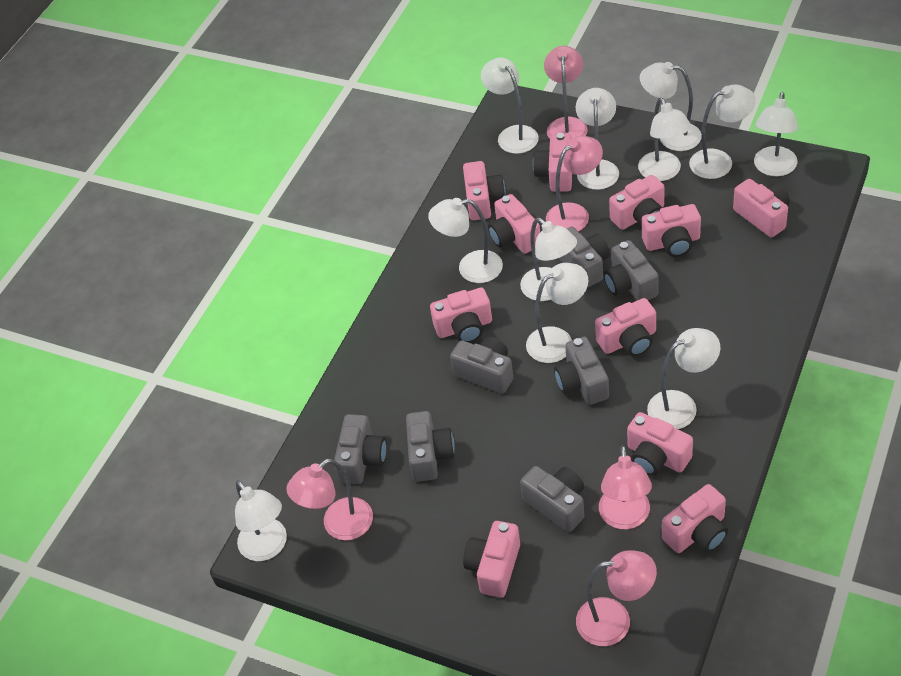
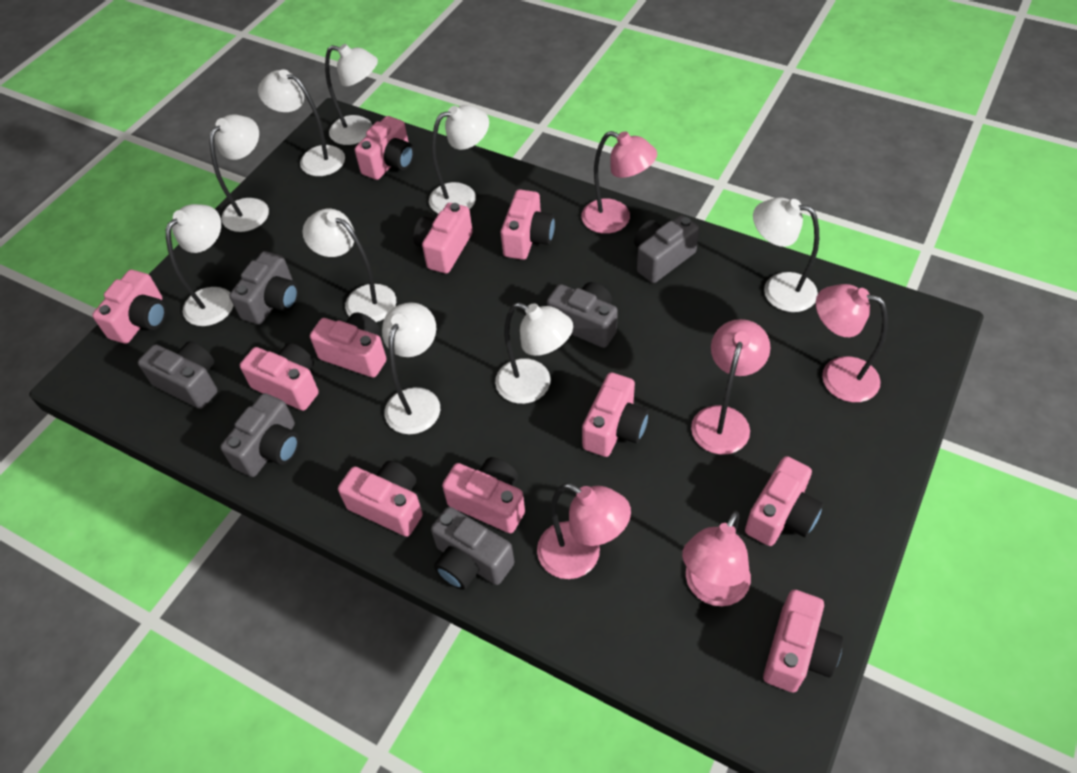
grey camera: 7 -> 6
white lamp: 11 -> 9

